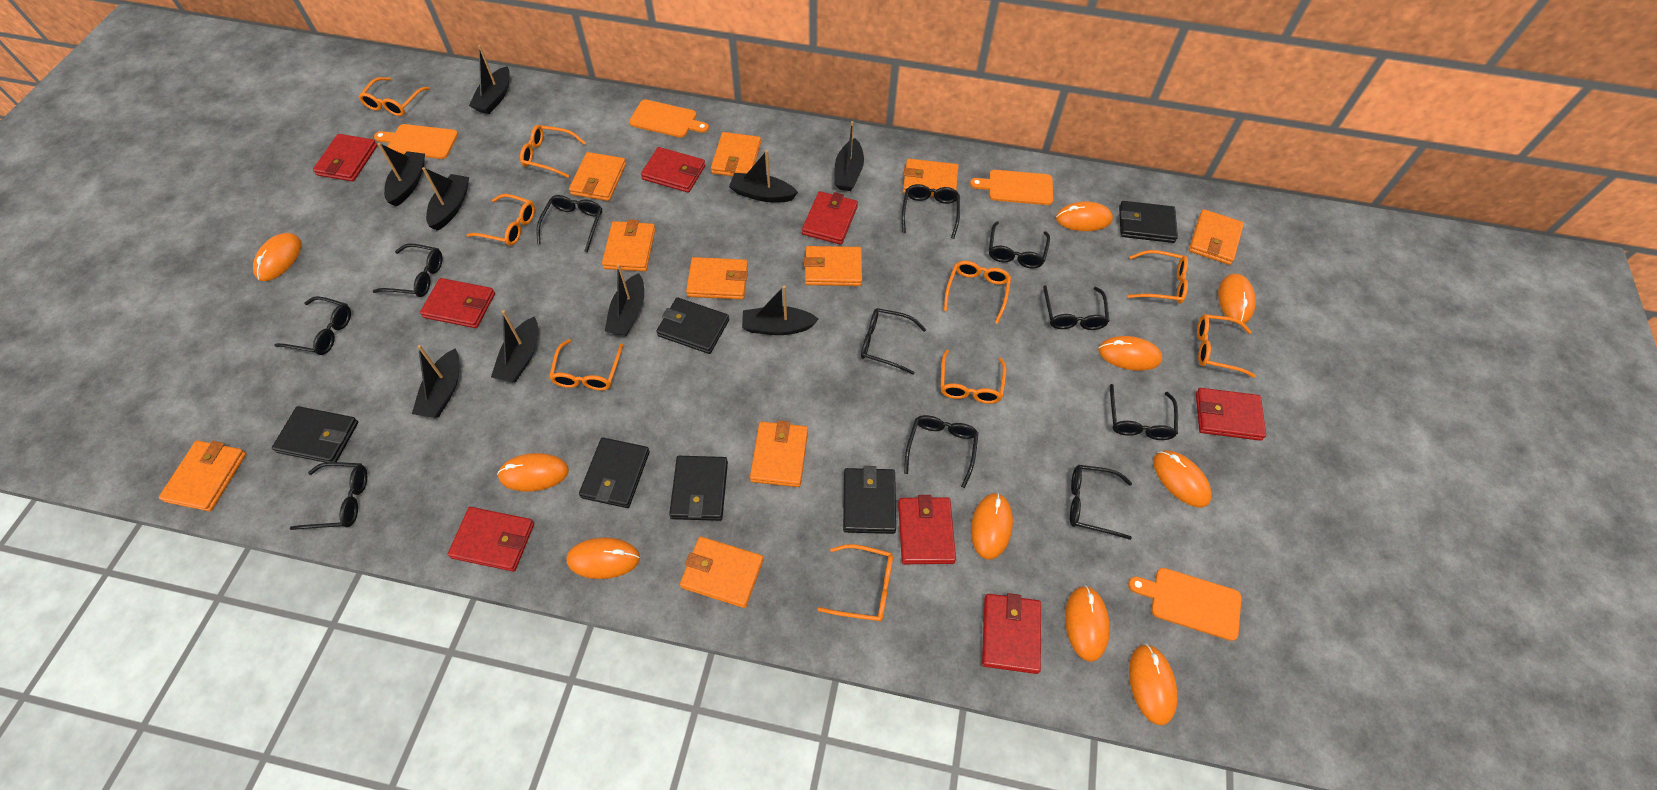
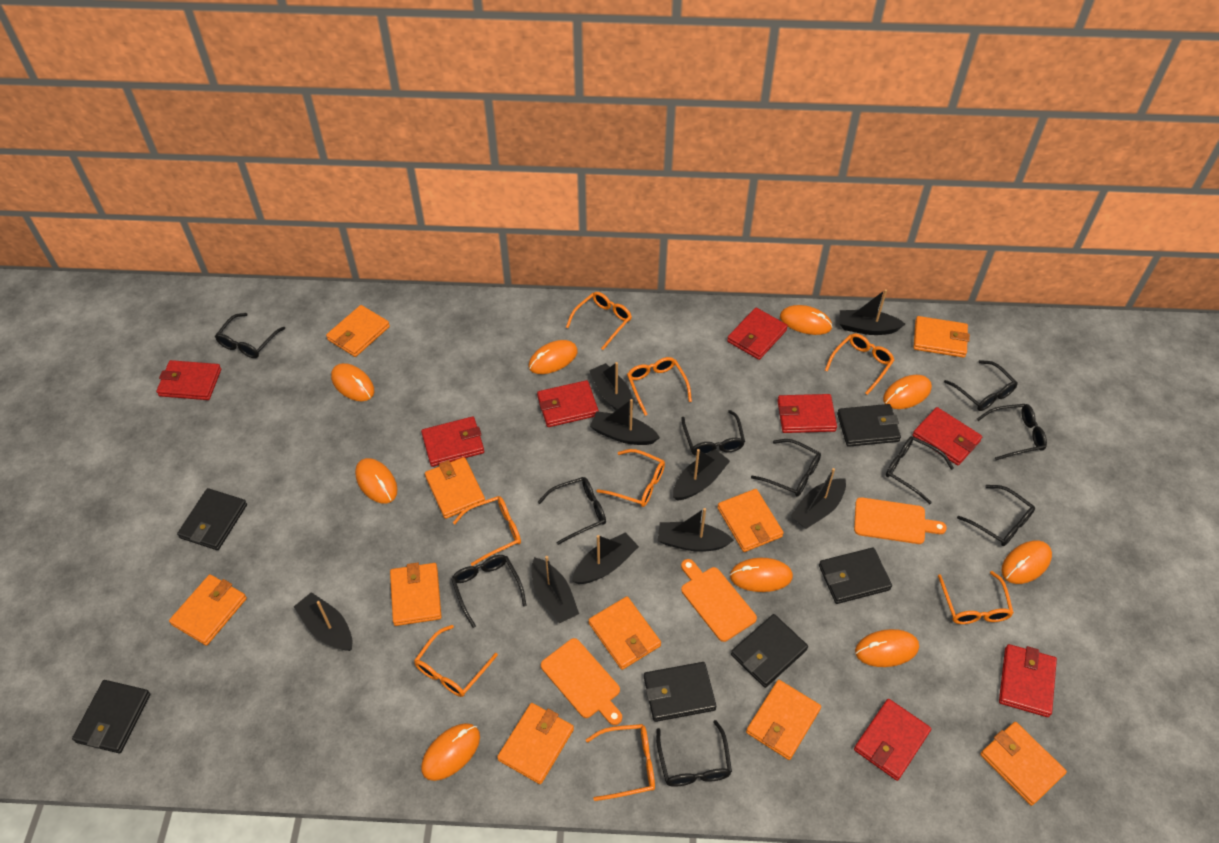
black glasses: 11 -> 10
orange cutting board: 4 -> 3
orange glasses: 9 -> 8
orange mouse: 10 -> 9

